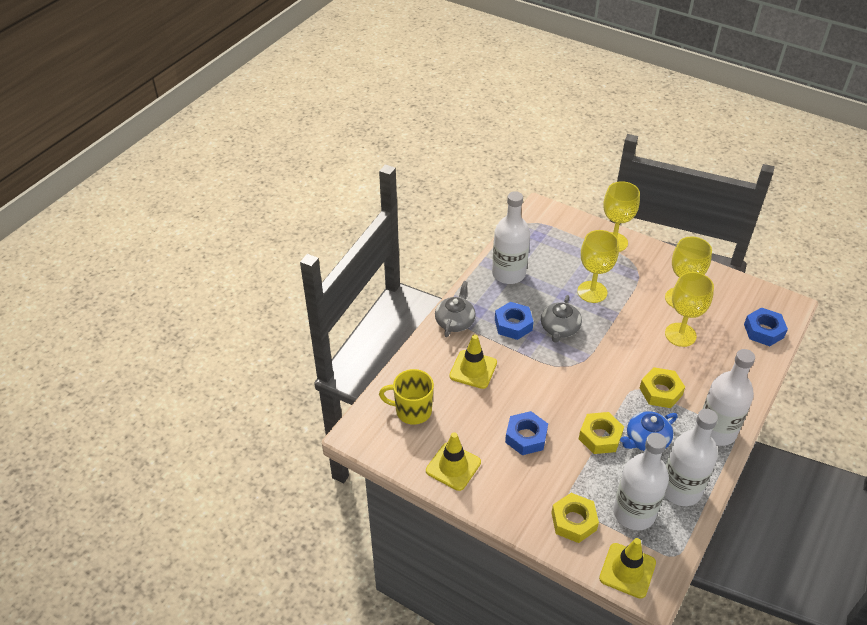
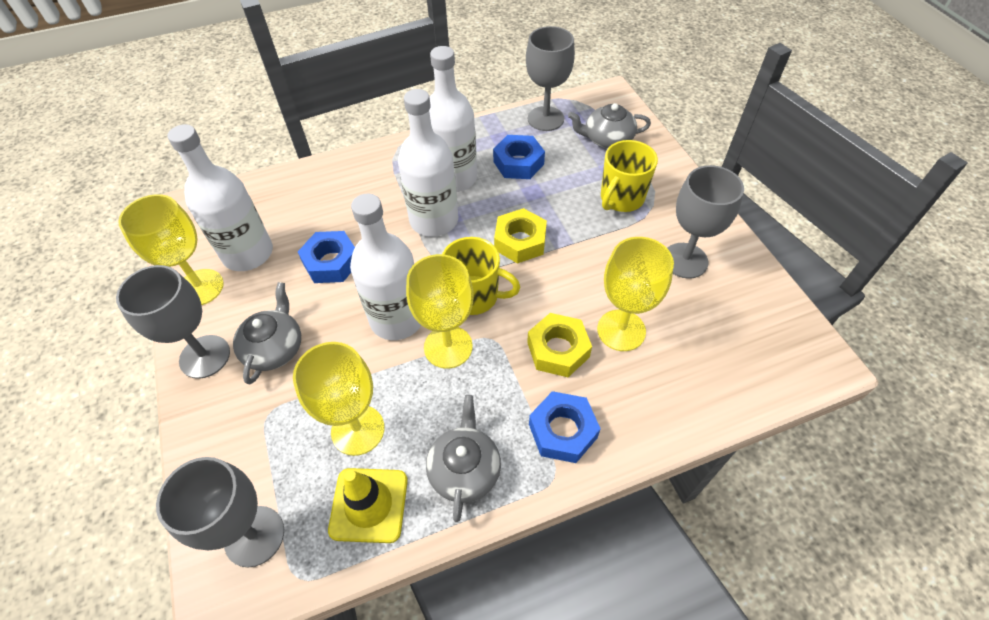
blue teapot: 1 -> 0
grey goblet: 0 -> 4
grey teapot: 2 -> 3
yellow mug: 1 -> 2
yellow nut: 3 -> 2
yellow traffic cone: 3 -> 1

